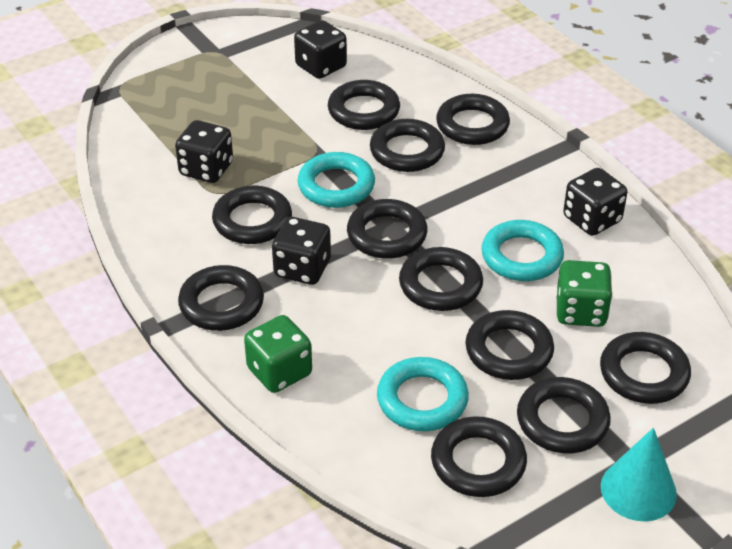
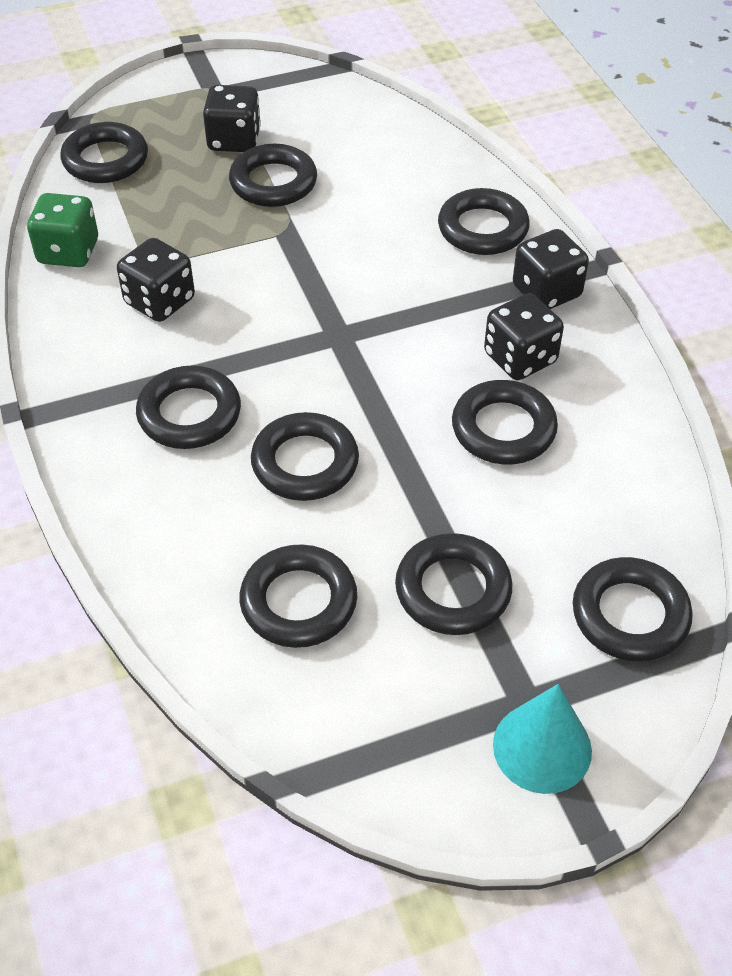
black ring: 11 -> 9
green dice: 2 -> 1
turquoise ring: 3 -> 0

